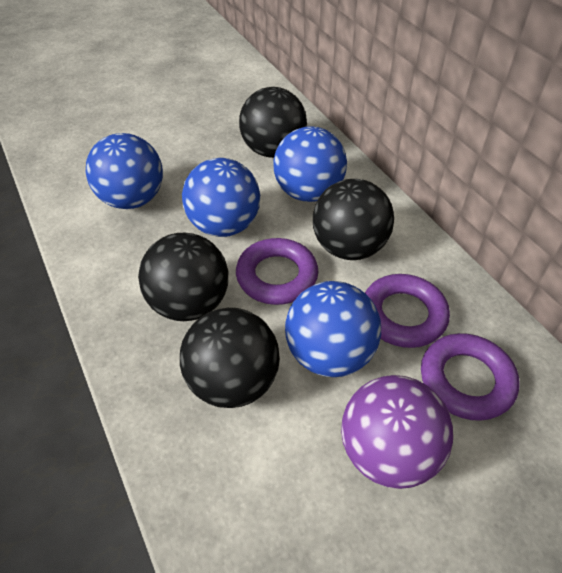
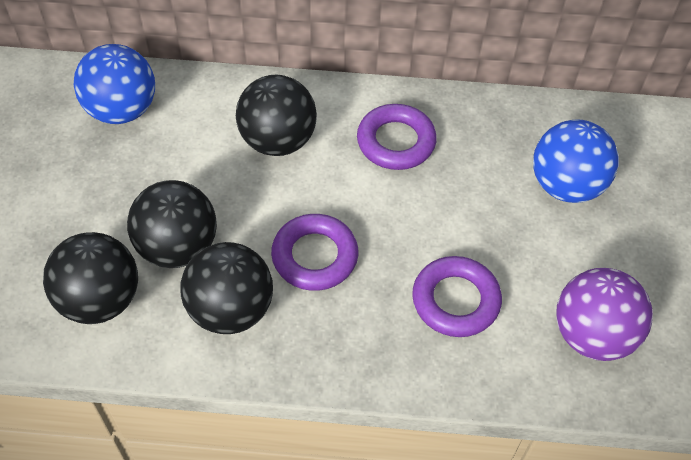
blue ball: 4 -> 2

